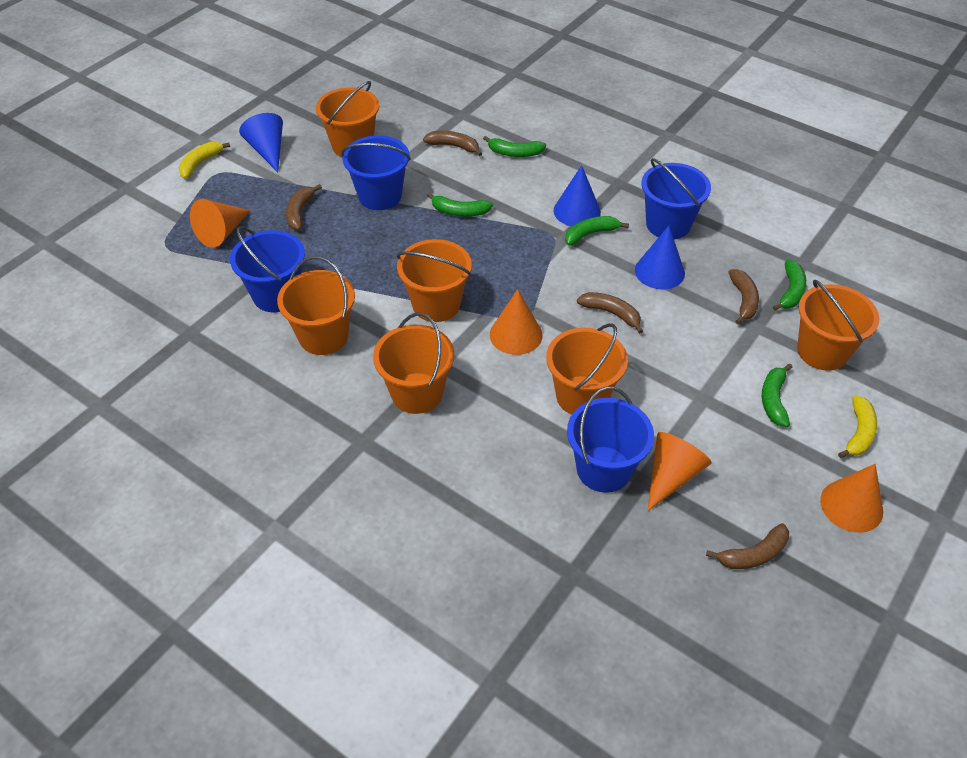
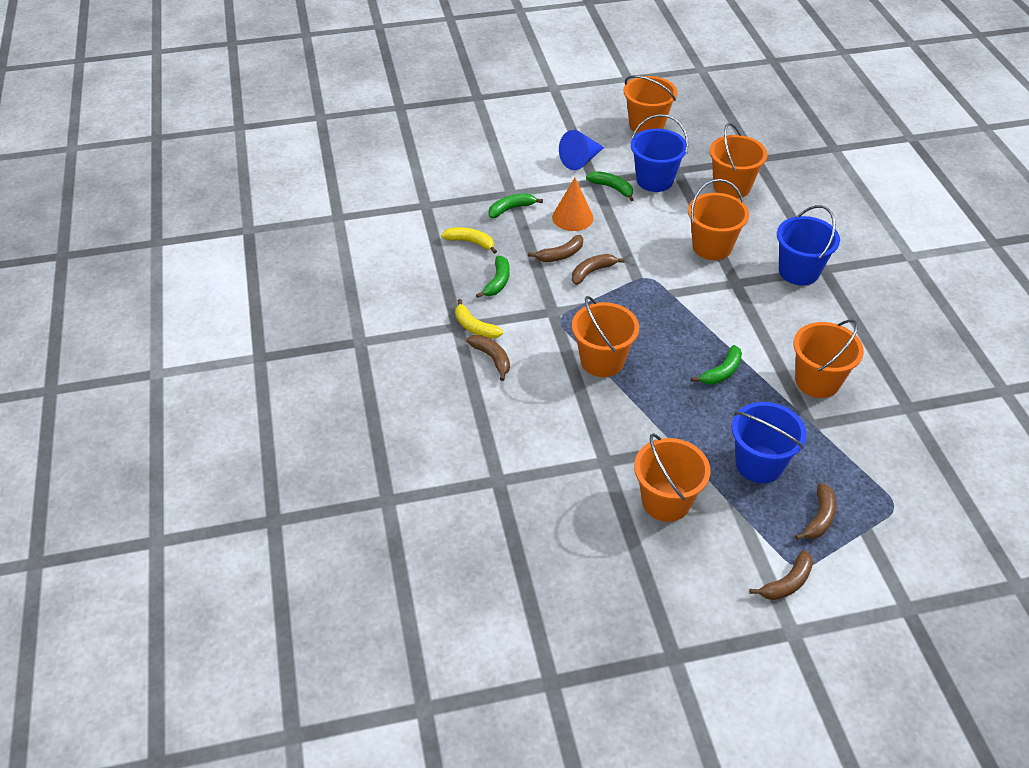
blue bucket: 4 -> 3
blue cone: 3 -> 1
green banana: 5 -> 4
orange cone: 4 -> 1

